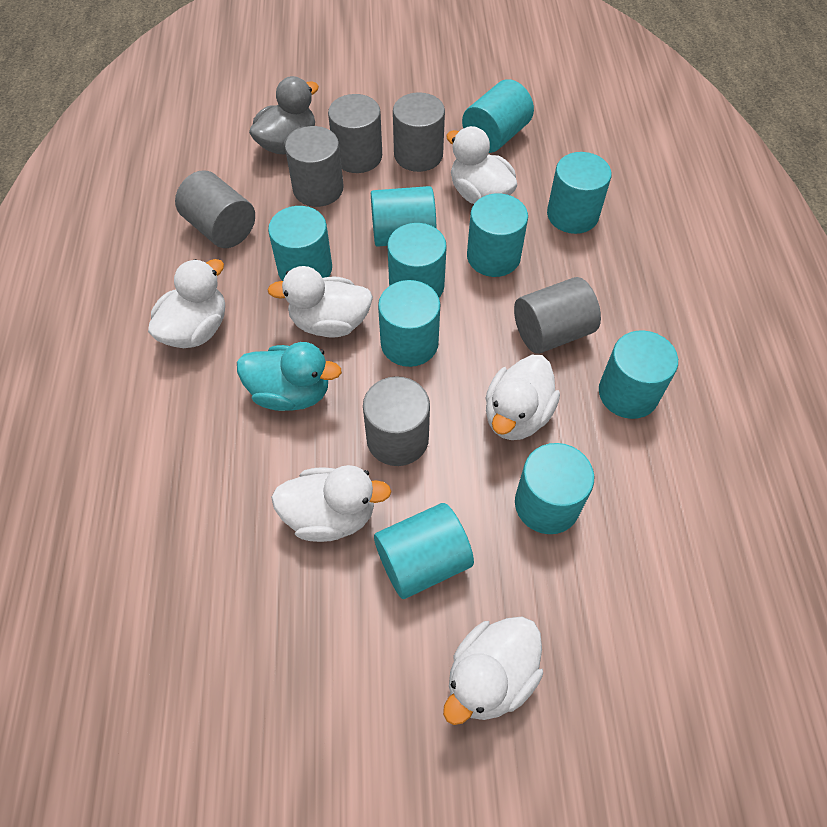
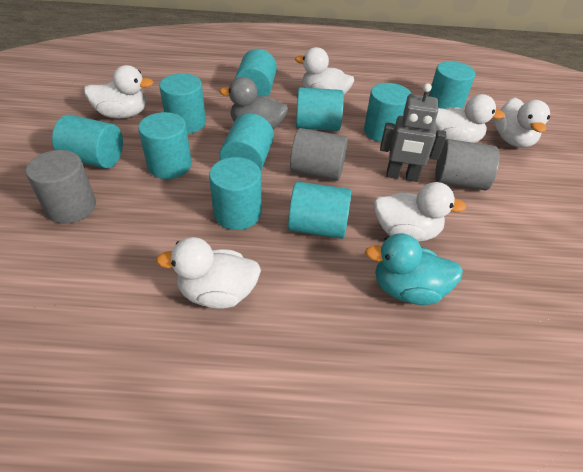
grey cylinder: 6 -> 3
grey robot: 0 -> 1

